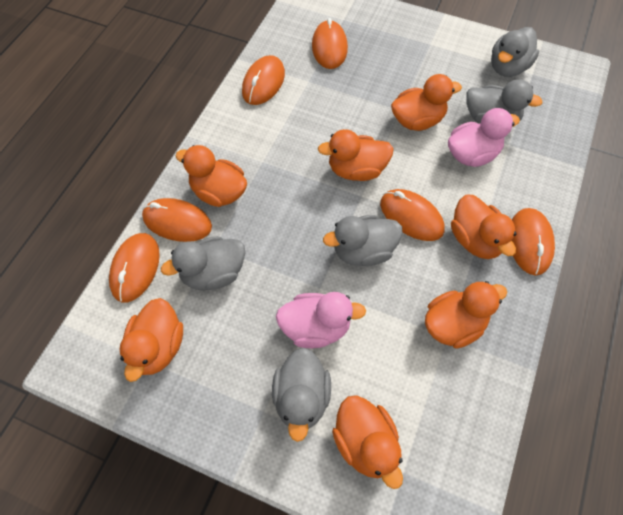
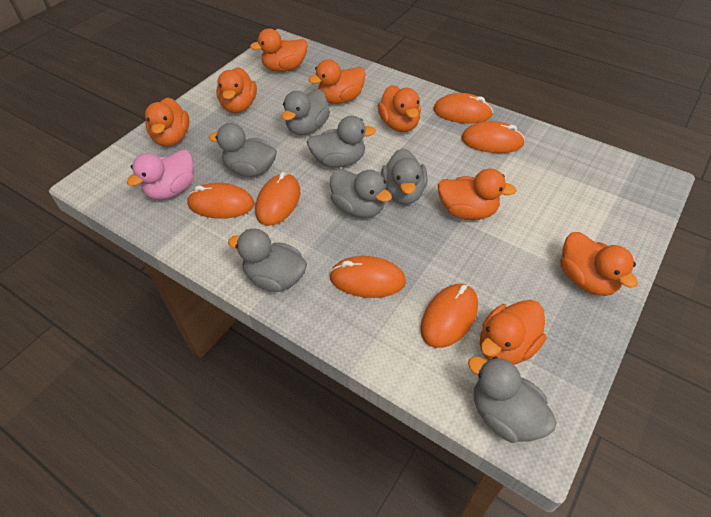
grey duck: 5 -> 7
orange duck: 7 -> 8
pink duck: 2 -> 1

